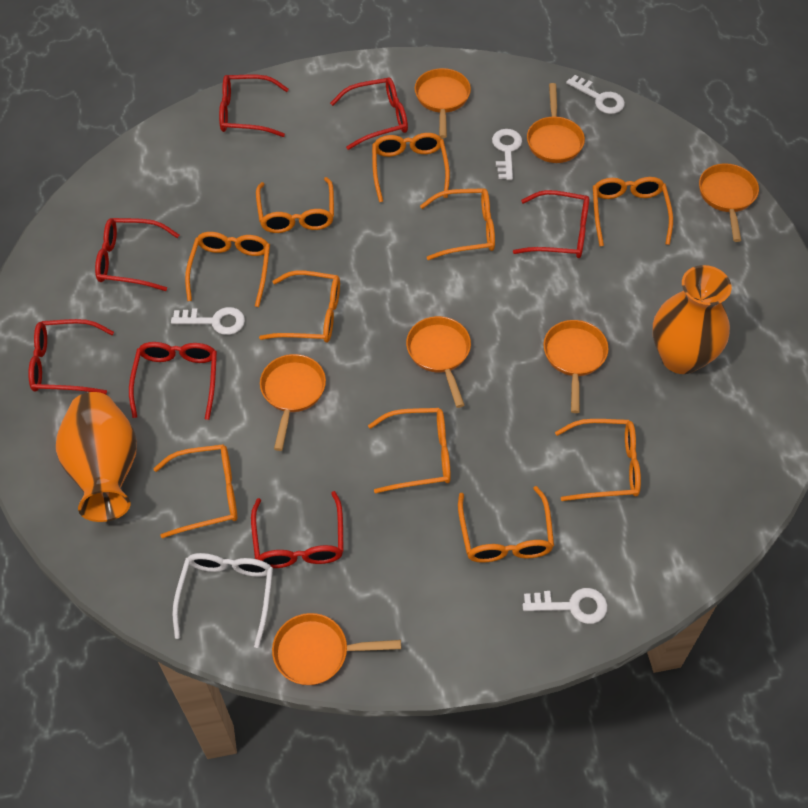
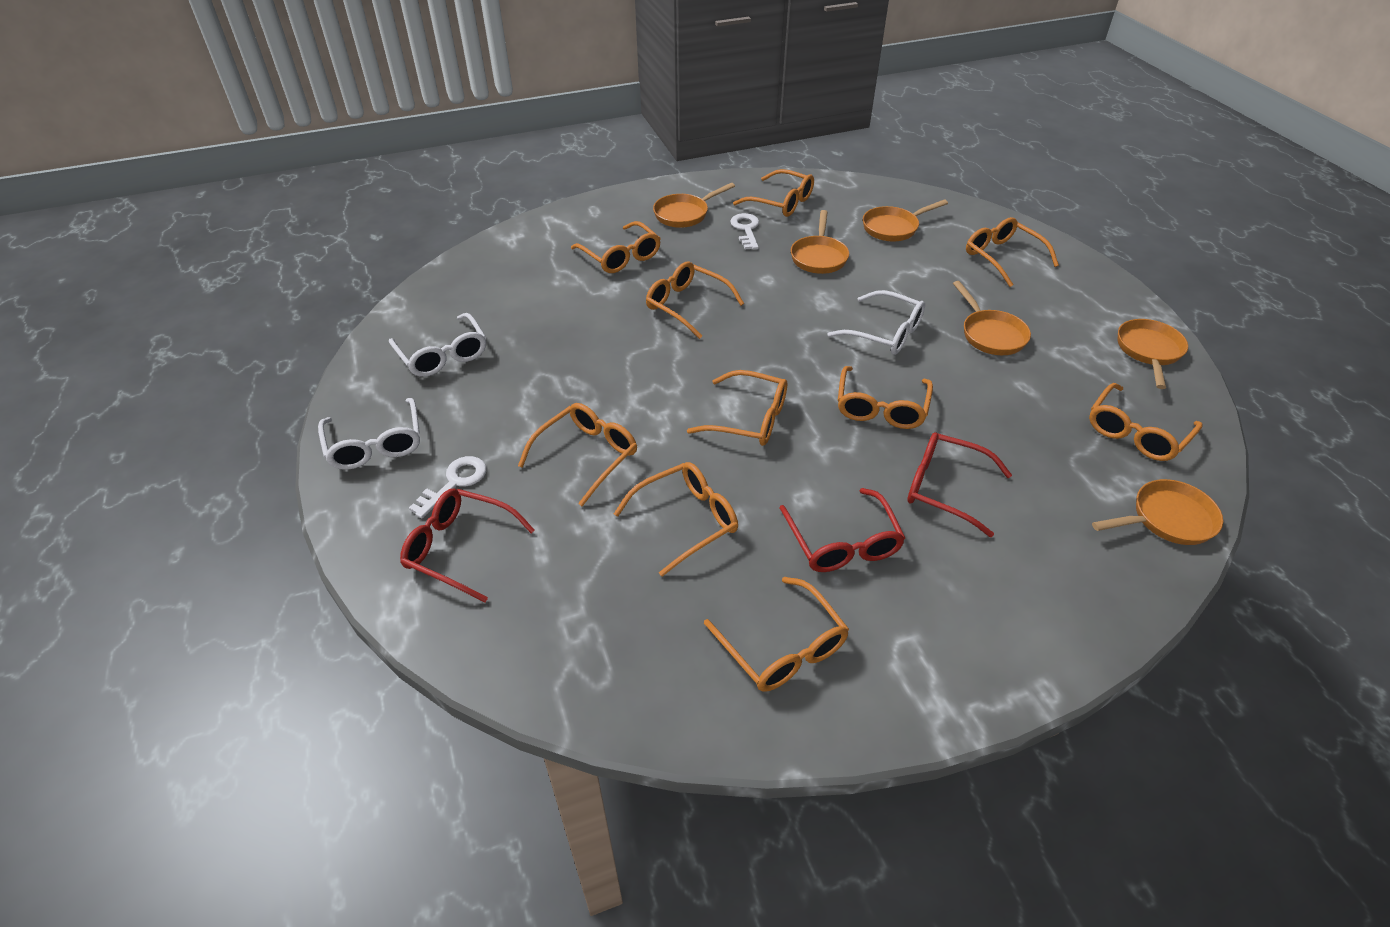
orange pan: 7 -> 6
orange vase: 2 -> 0
red glasses: 7 -> 3
white glasses: 1 -> 3
white key: 4 -> 2

